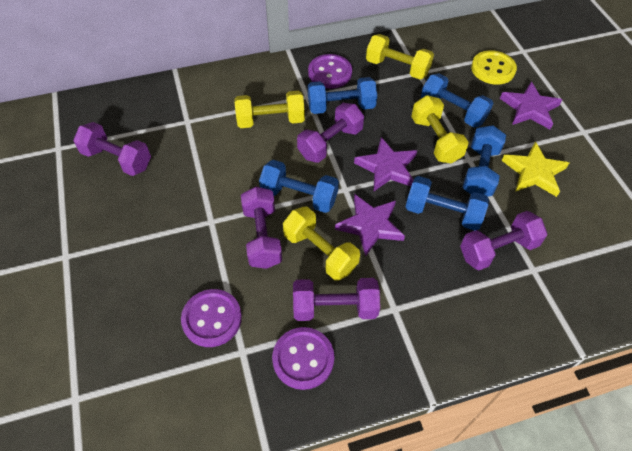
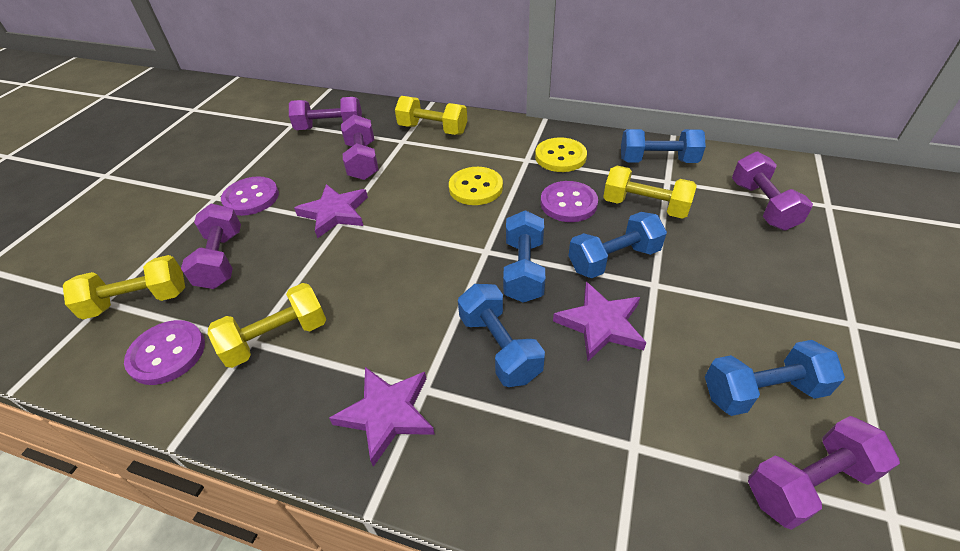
yellow button: 1 -> 2
yellow star: 1 -> 0

